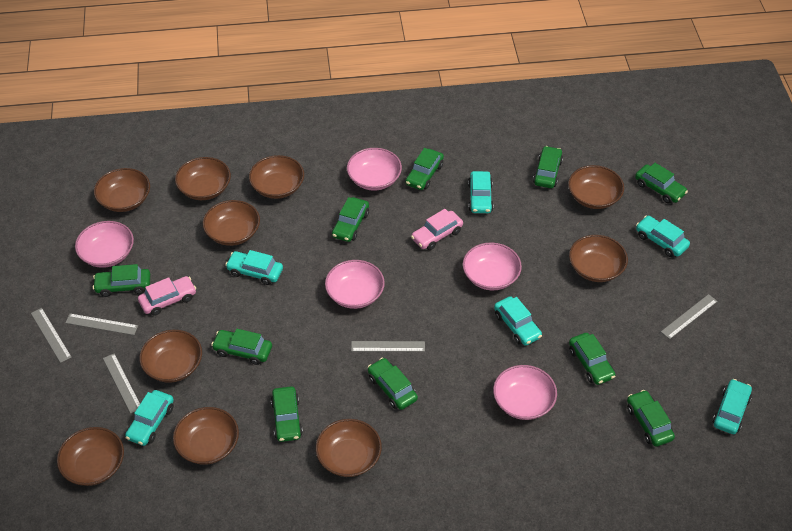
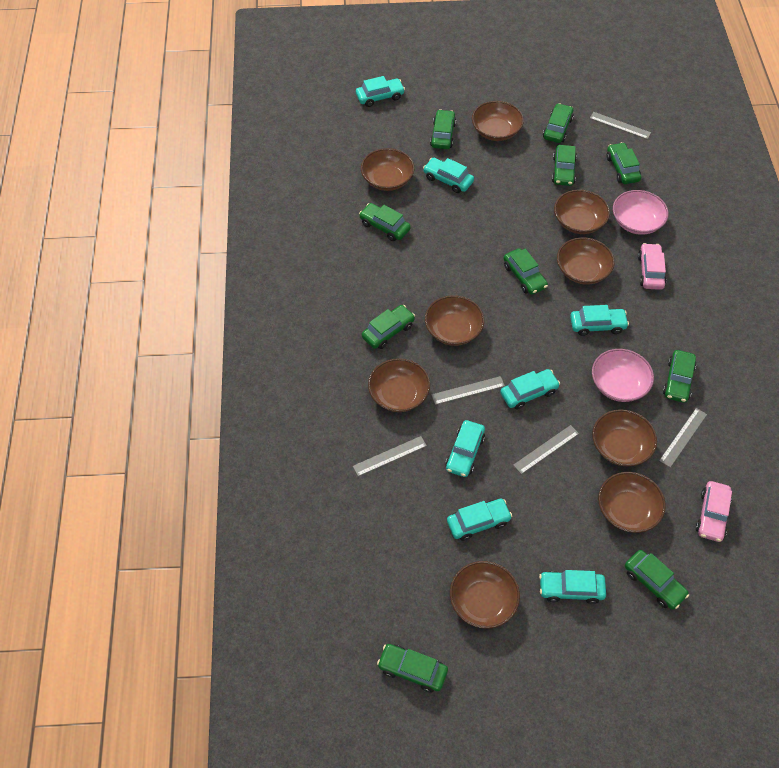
brown bowl: 10 -> 9
pink bowl: 5 -> 2
turquoise car: 6 -> 7

